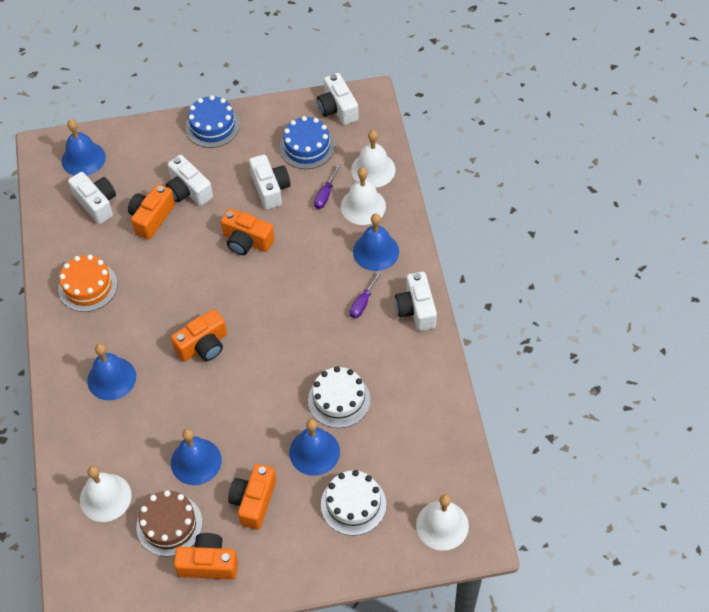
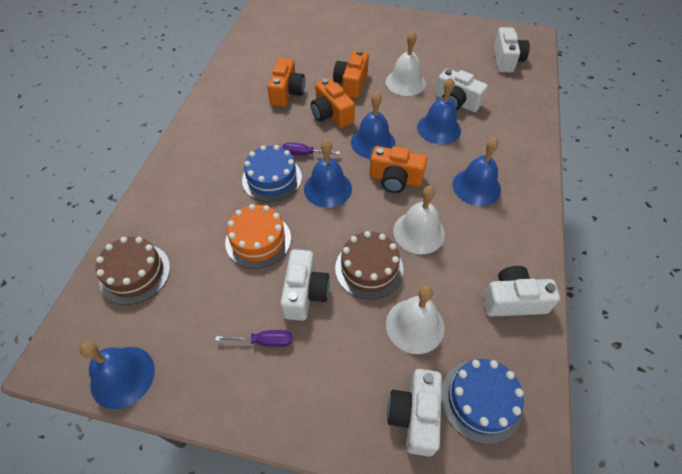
brown cake: 1 -> 2
orange camera: 5 -> 4
white bell: 4 -> 3
white cake: 2 -> 0

